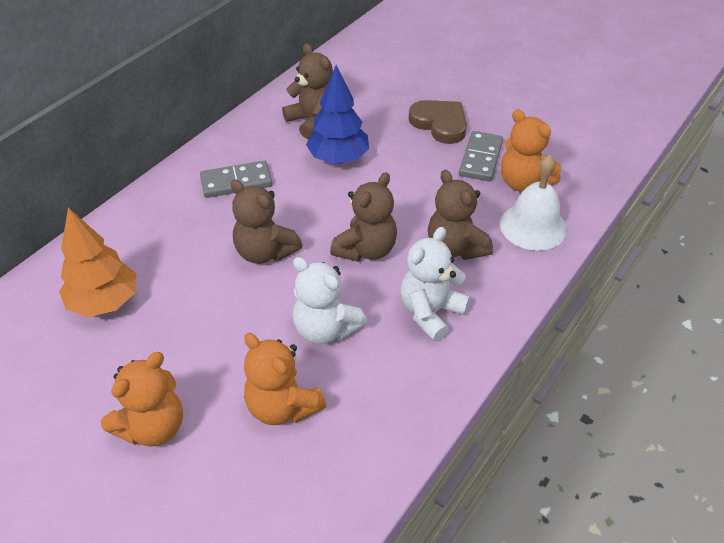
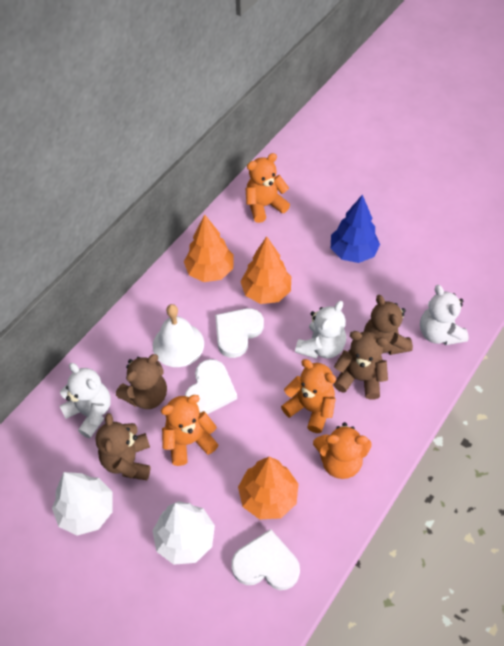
brown heart: 1 -> 0
grey domino: 2 -> 0
orange teddy bear: 3 -> 4
orange tree: 1 -> 3
white heart: 0 -> 3
white teddy bear: 2 -> 3
white tree: 0 -> 2

